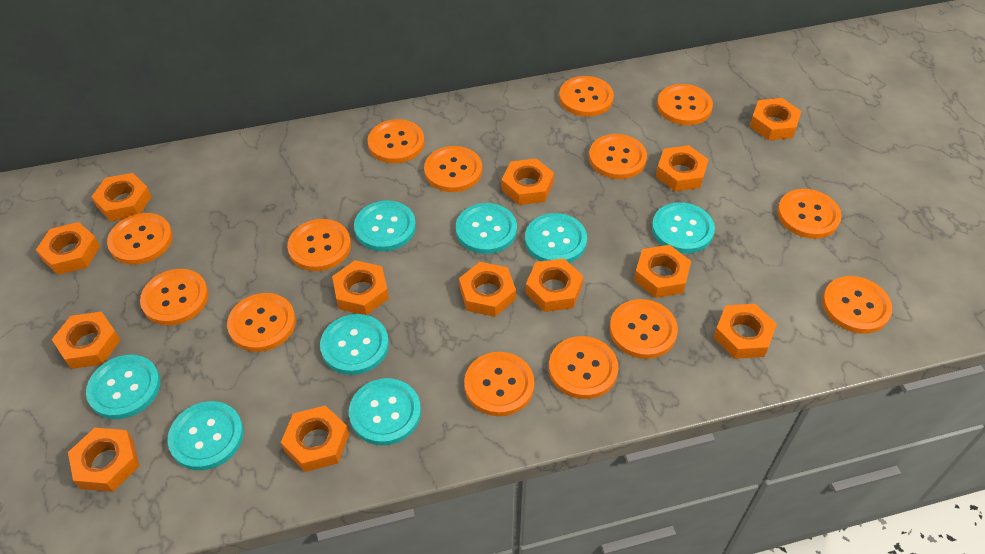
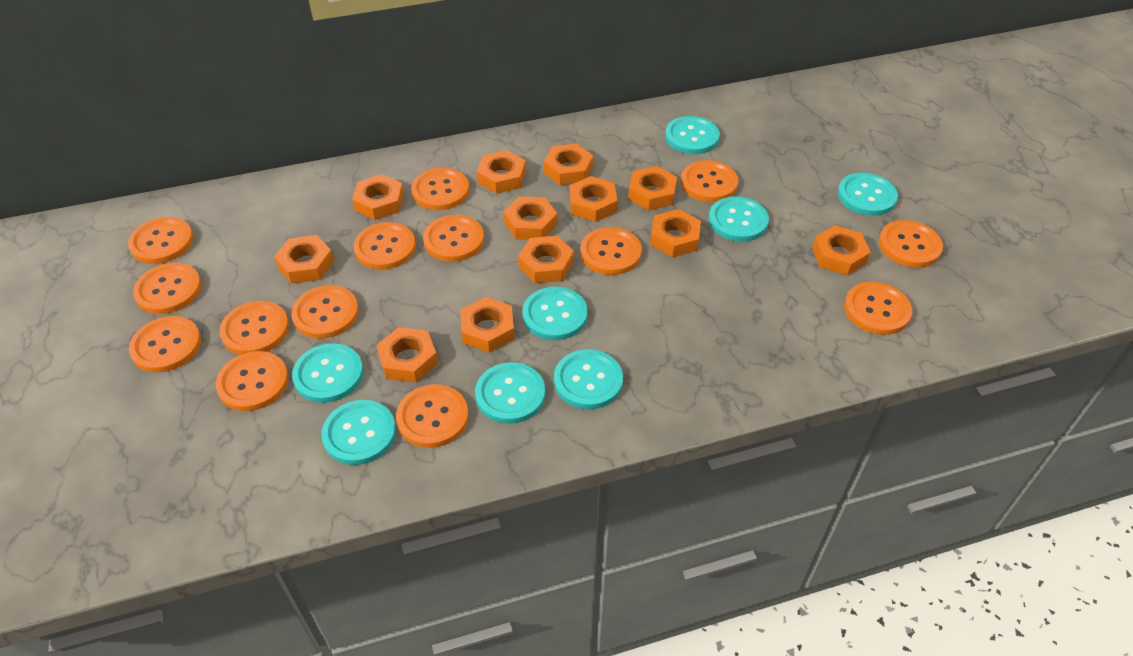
orange nut: 13 -> 12

